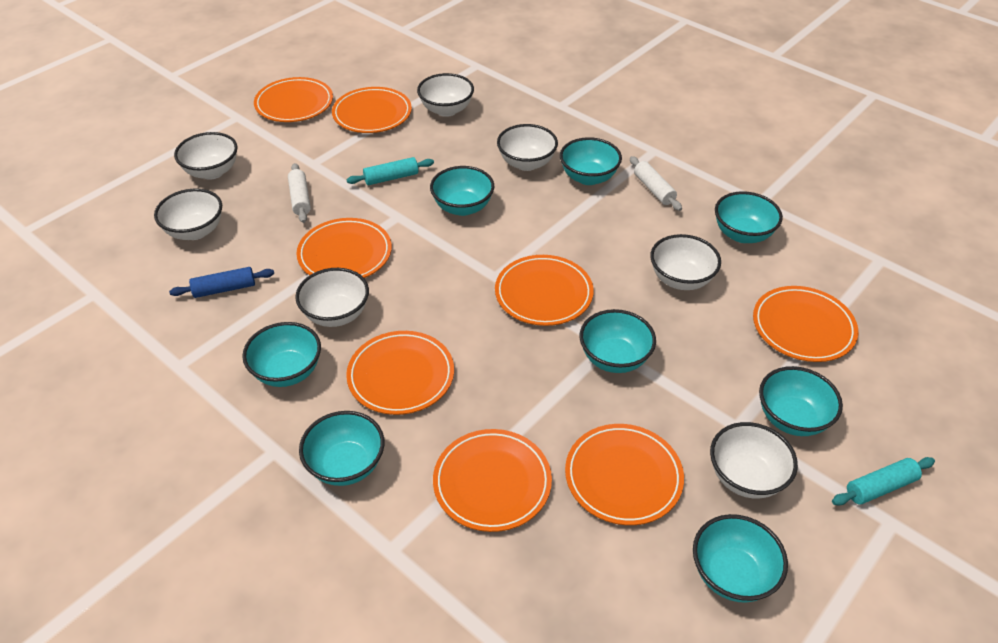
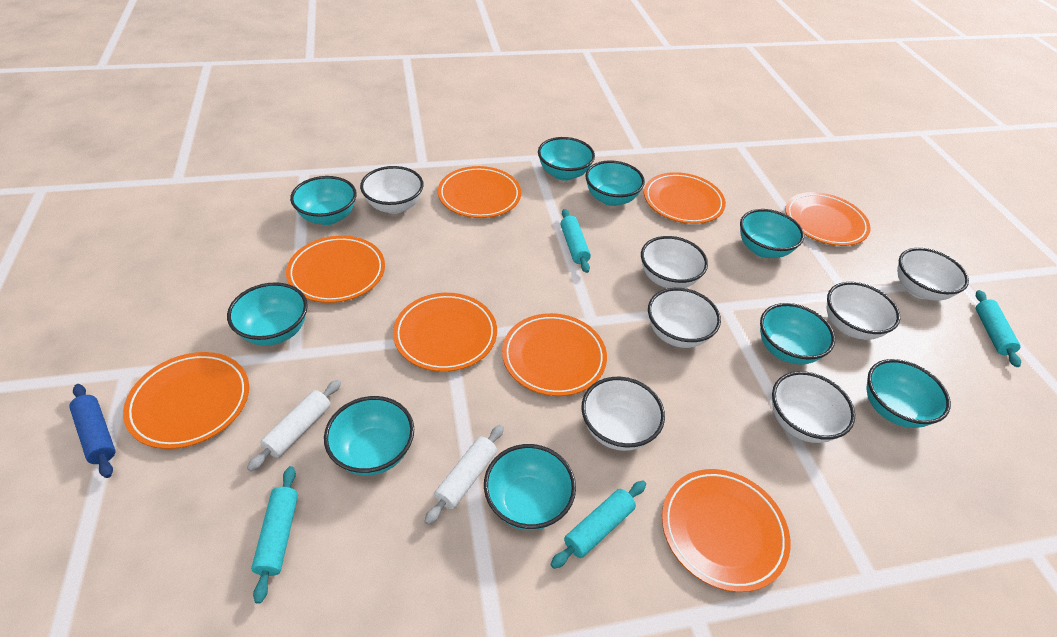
turquoise bowl: 8 -> 9
turquoise rolling pin: 2 -> 4

